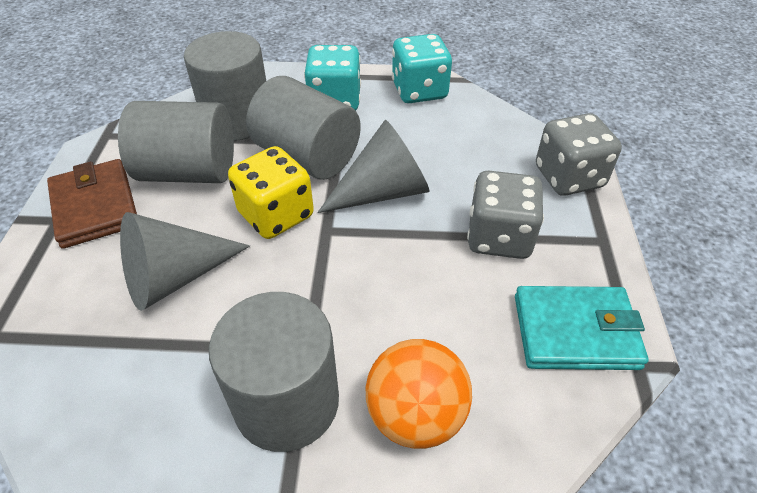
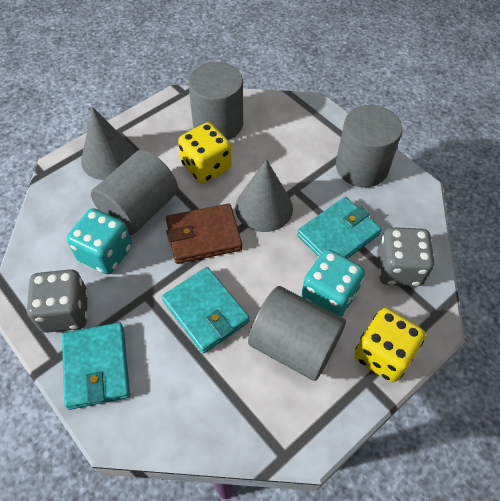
orange ball: 1 -> 0
turquoise wallet: 1 -> 3
yellow dice: 1 -> 2

